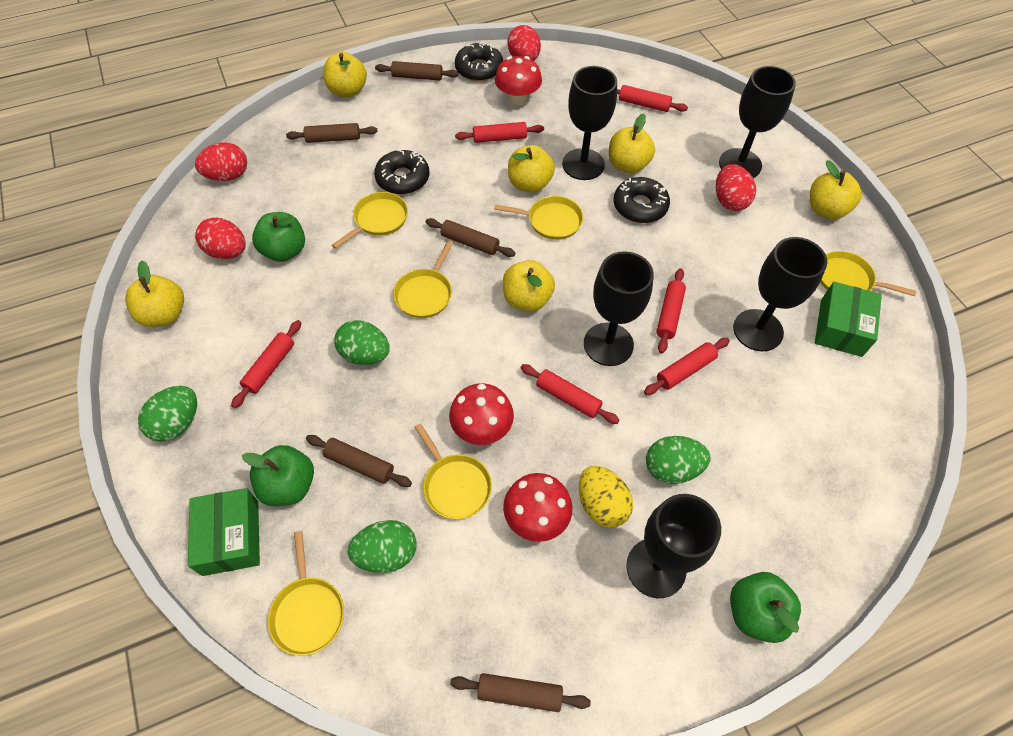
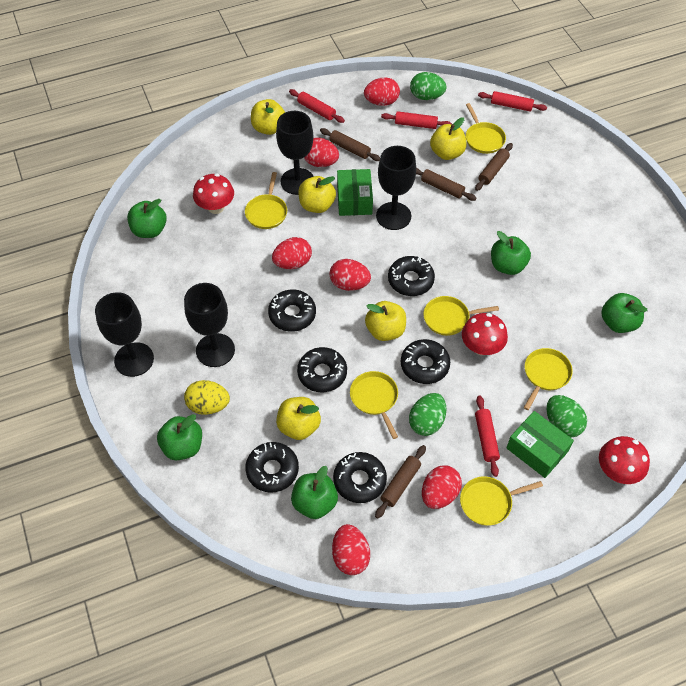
black donut: 3 -> 6
black goblet: 5 -> 4
brown rolling pin: 5 -> 4
green apple: 3 -> 5
green egg: 4 -> 3
red egg: 4 -> 6
red rolling pin: 6 -> 4
yellow apple: 6 -> 5

